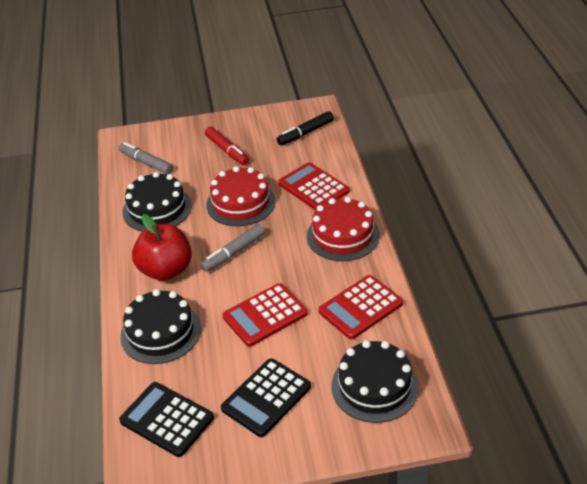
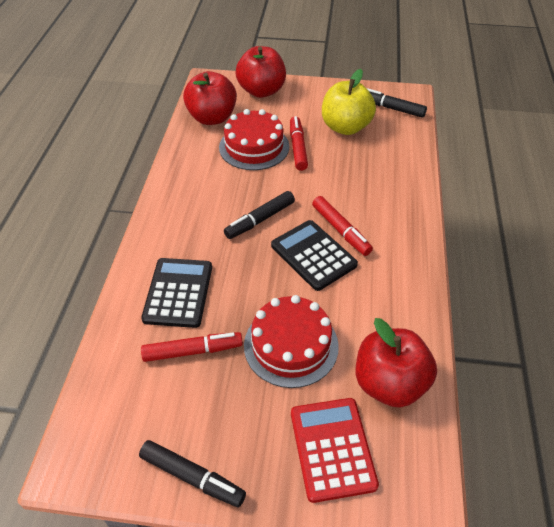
black cake: 3 -> 0
black marker: 1 -> 3
grey marker: 2 -> 0
red apple: 1 -> 3
red calculator: 3 -> 1
red marker: 1 -> 3
yellow apple: 0 -> 1

